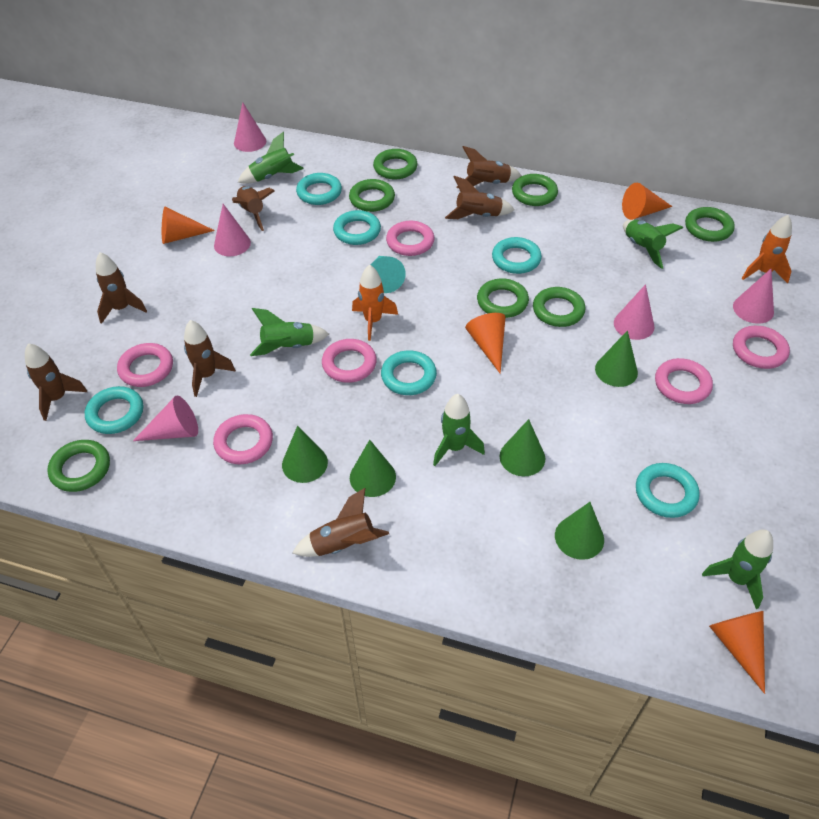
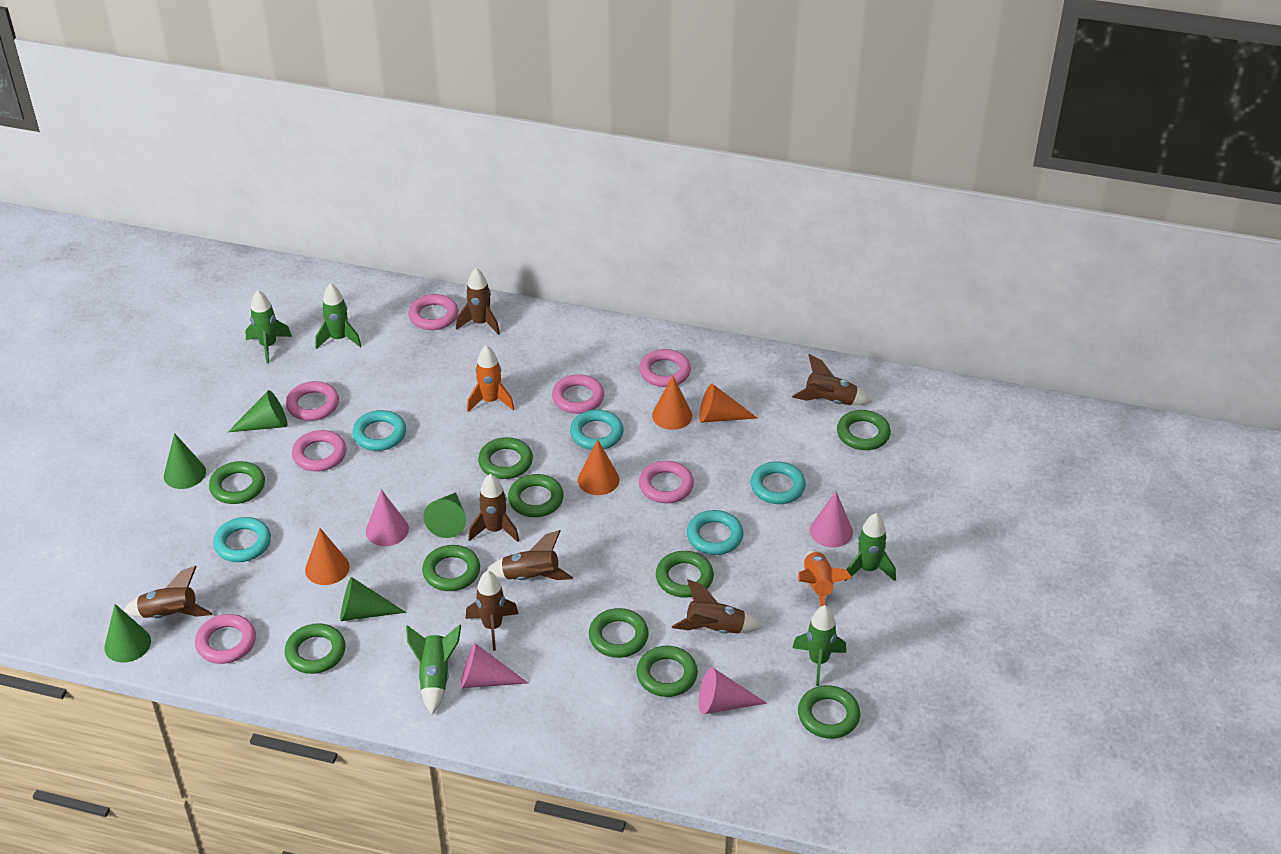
green ring: 7 -> 10
pink cone: 5 -> 4
pink ring: 6 -> 7
turquoise cone: 1 -> 0
turquoise ring: 6 -> 5

